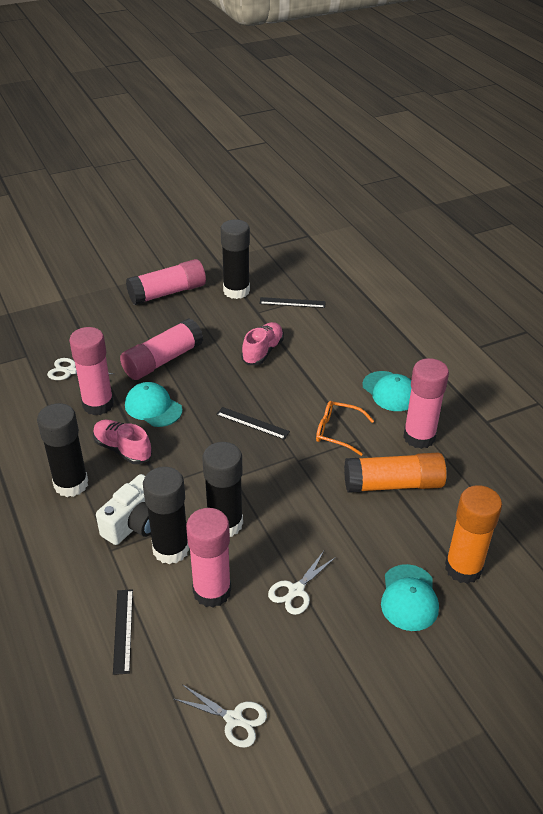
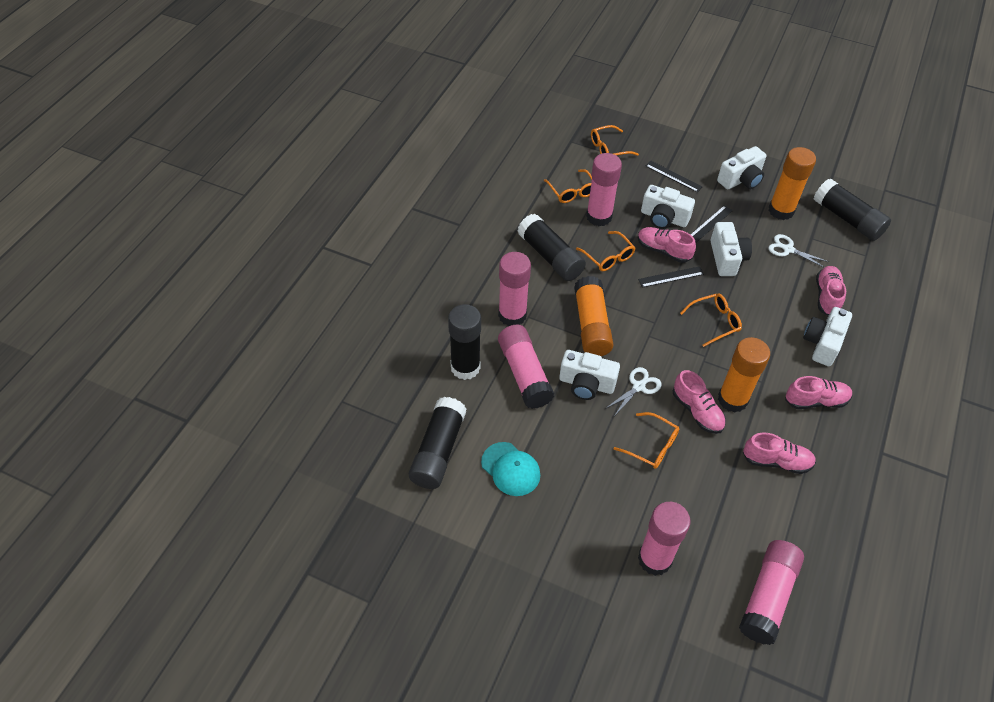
orange glasses: 1 -> 5
orange glue stick: 2 -> 3
pink shoe: 2 -> 5
turquoise cap: 3 -> 1
white camera: 1 -> 5
white scissors: 3 -> 2

